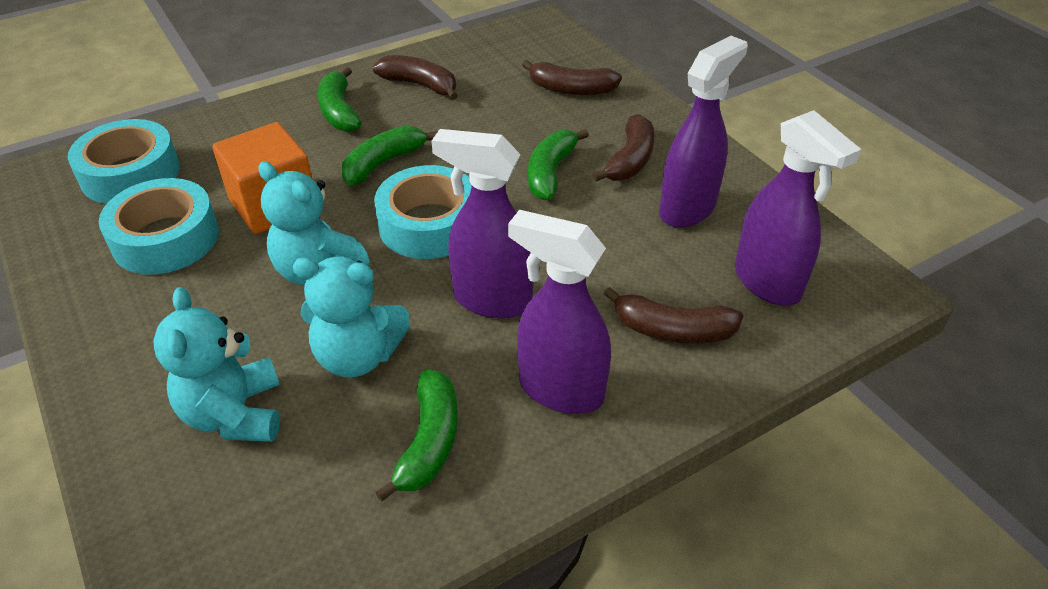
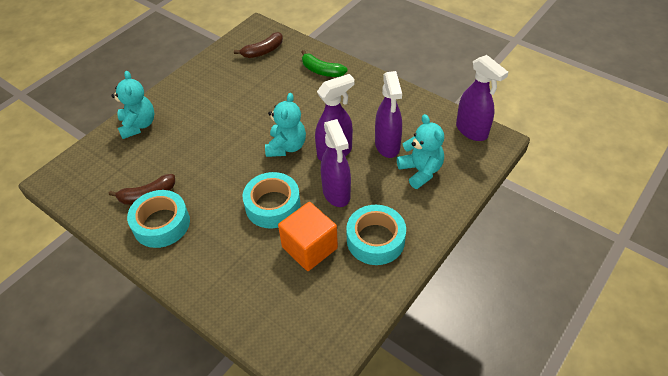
brown banana: 4 -> 2
green banana: 4 -> 1

